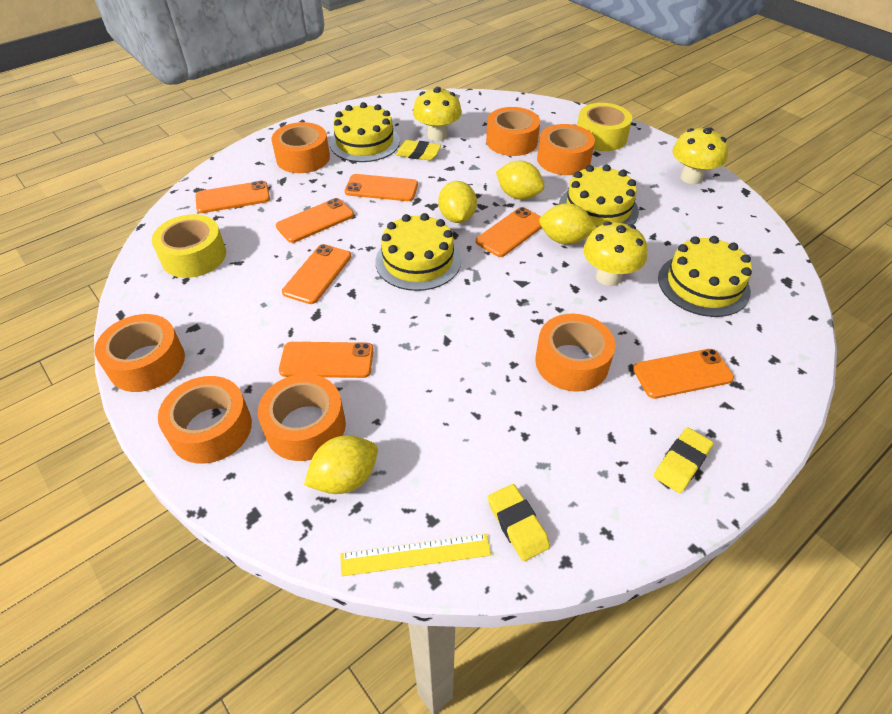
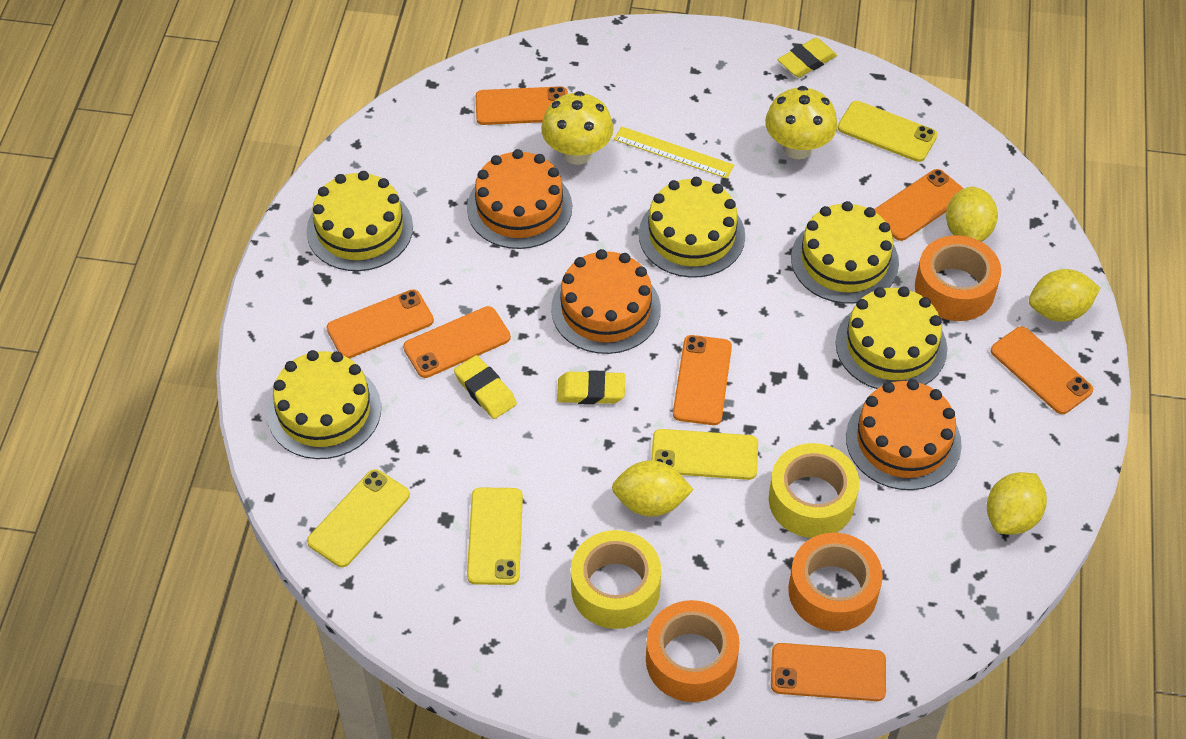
orange cake: 0 -> 3
orange tape: 7 -> 3
yellow cake: 4 -> 5
yellow mushroom: 3 -> 2
yellow phone: 0 -> 4

